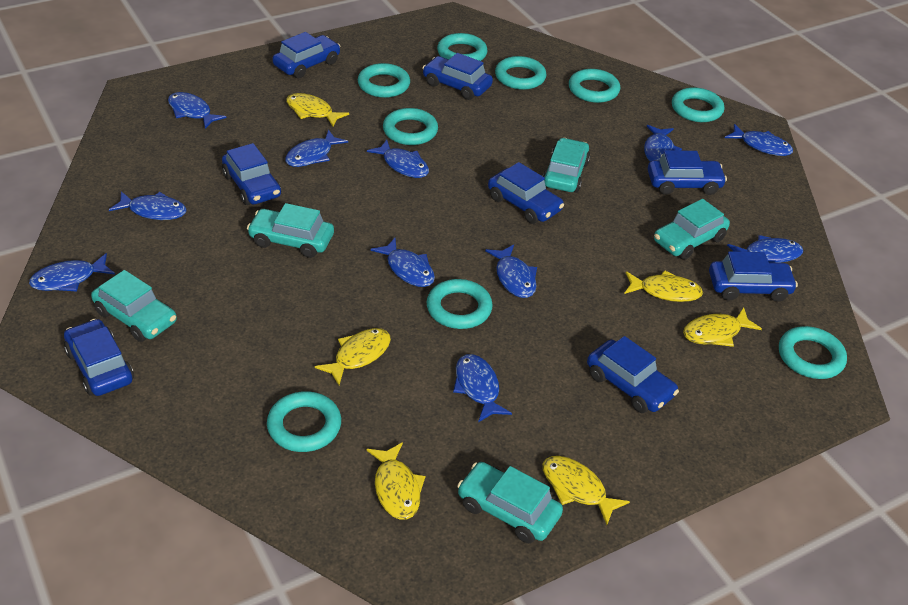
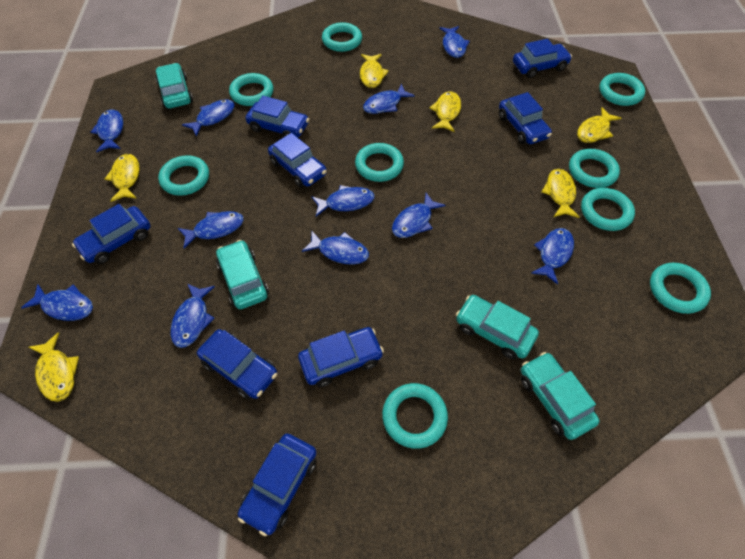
turquoise car: 5 -> 4

